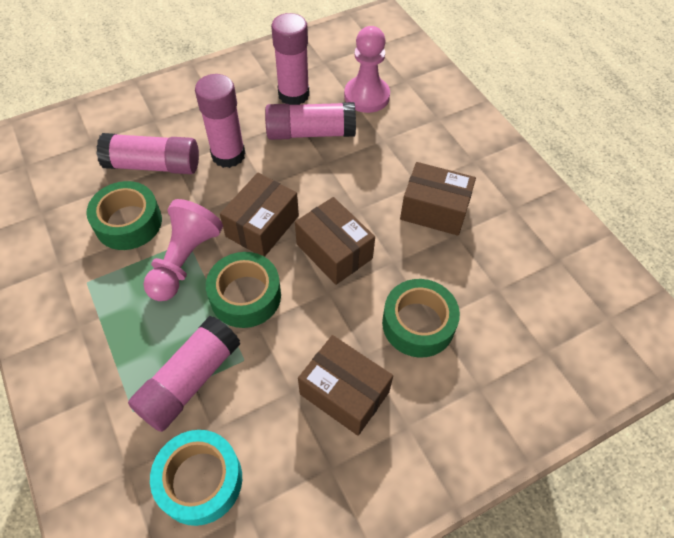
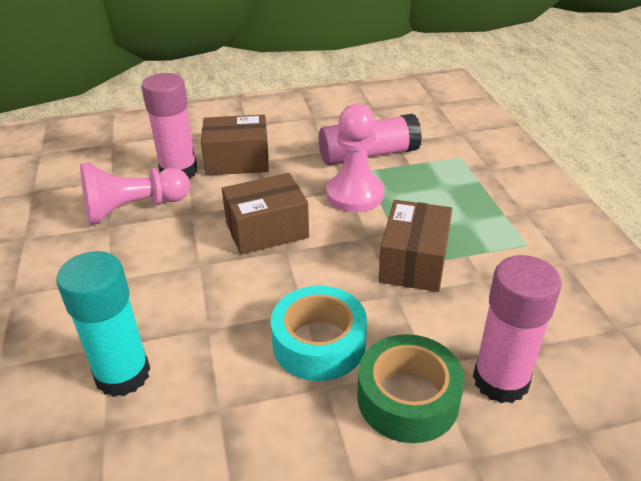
brown box: 4 -> 3
green tape: 3 -> 1
pink glue stick: 5 -> 3
turquoise glue stick: 0 -> 1

